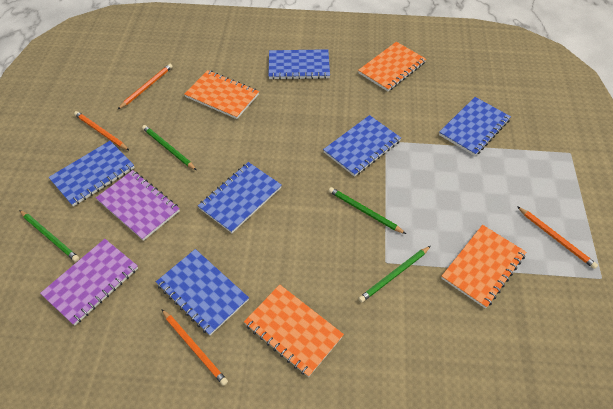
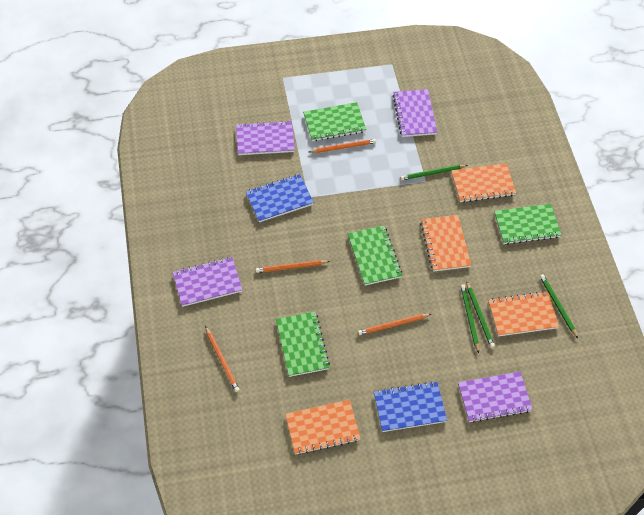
blue notebook: 6 -> 2
green notebook: 0 -> 4
purple notebook: 2 -> 4

